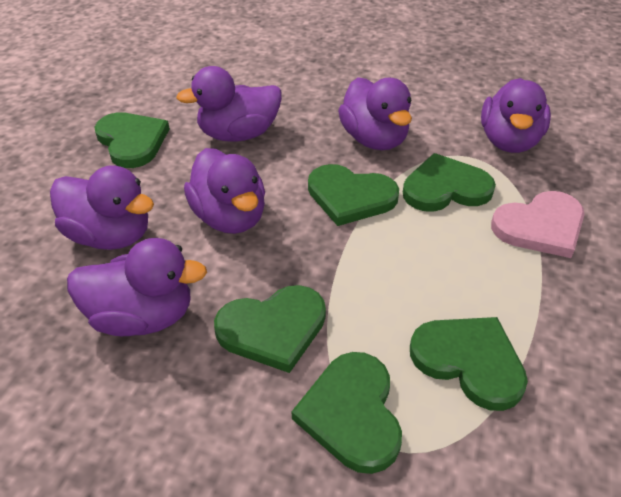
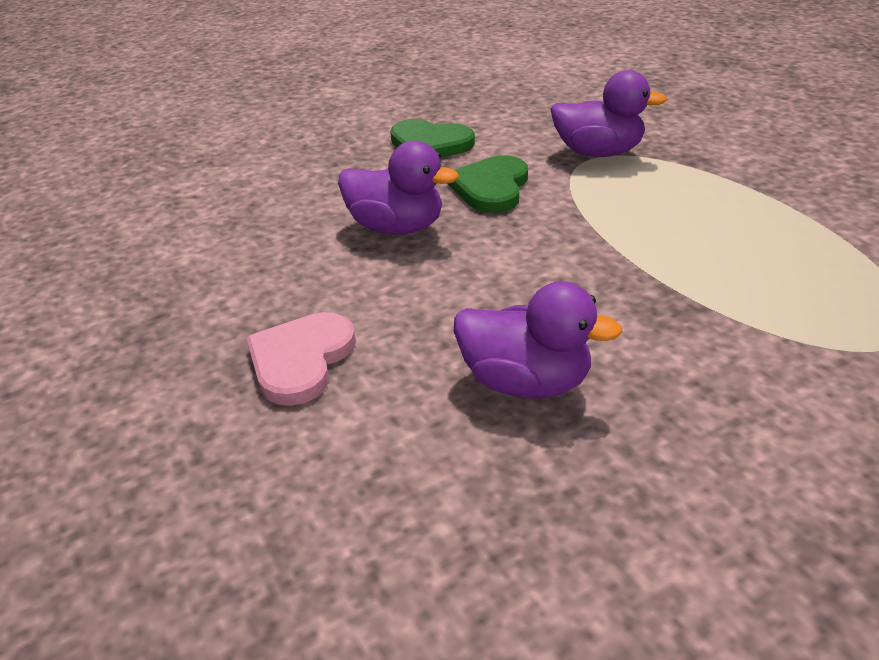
green heart: 6 -> 2
purple duck: 6 -> 3

